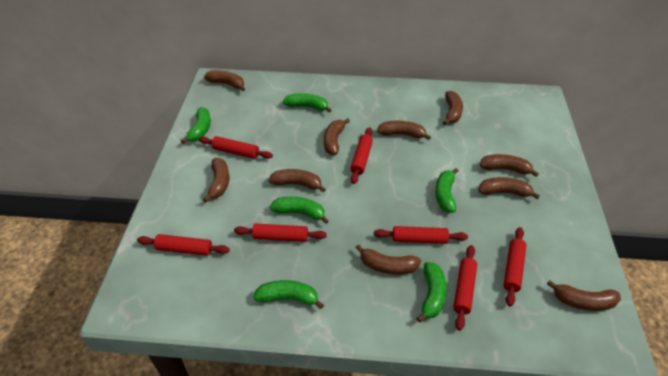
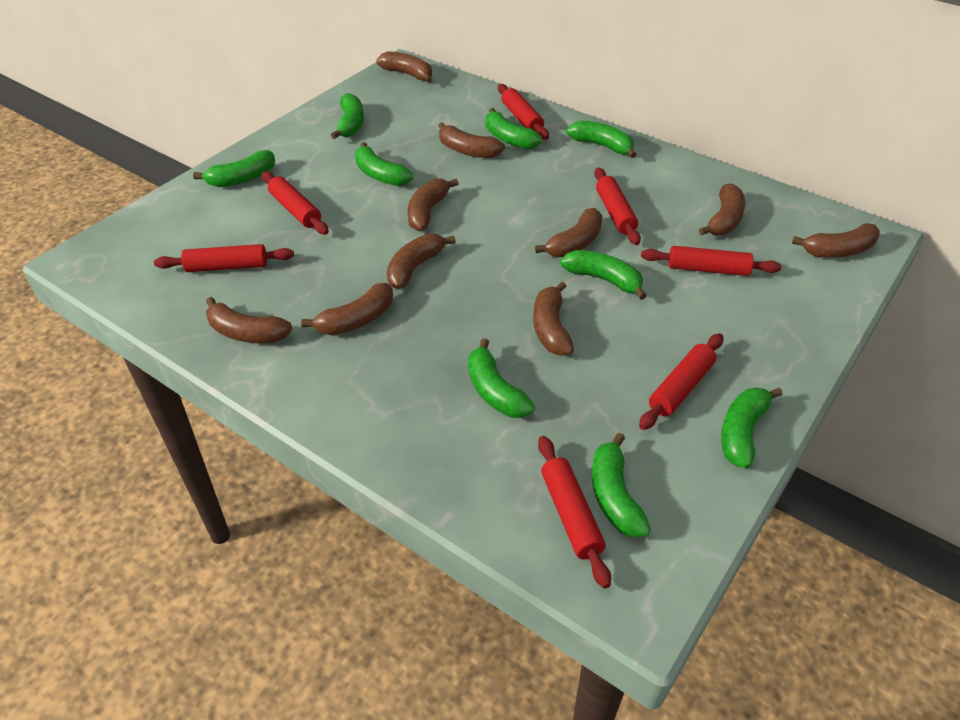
green banana: 6 -> 9

